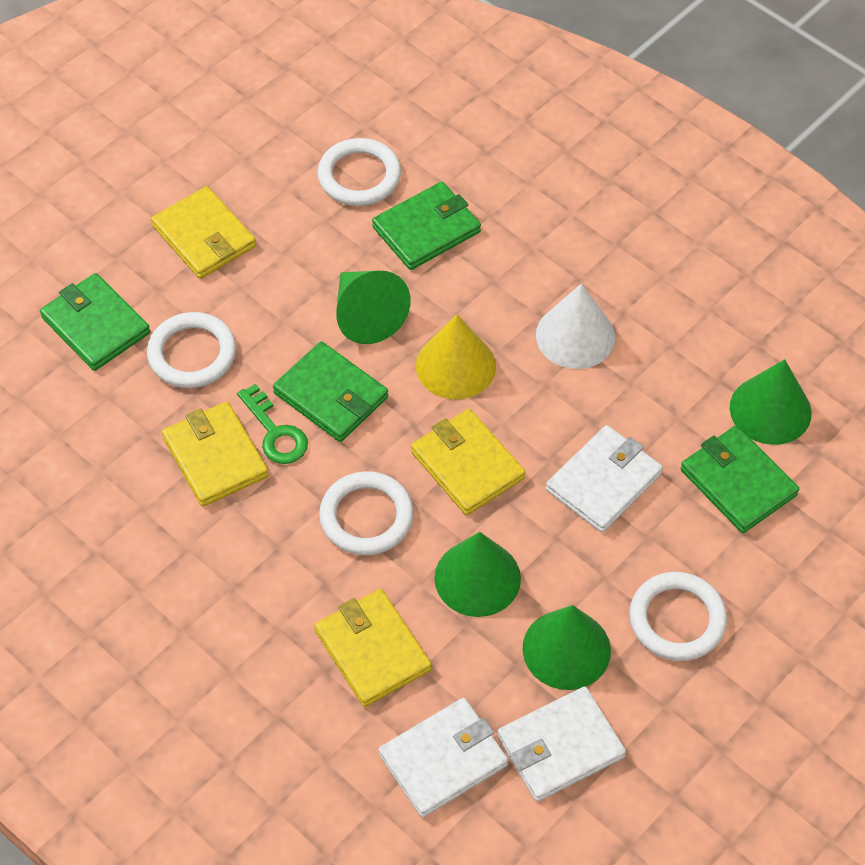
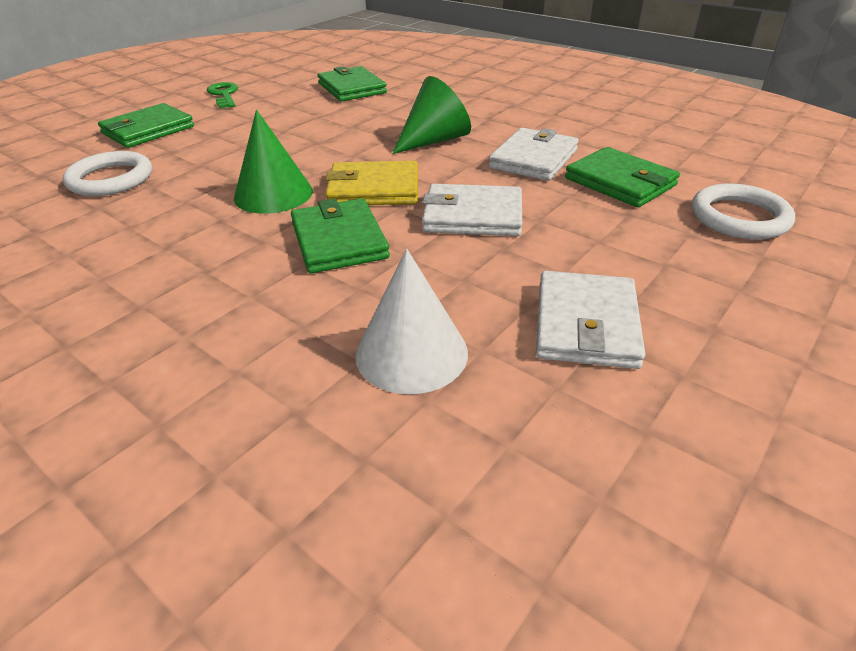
green cone: 4 -> 2
white ring: 4 -> 2
yellow cone: 1 -> 0
yellow wallet: 4 -> 1

